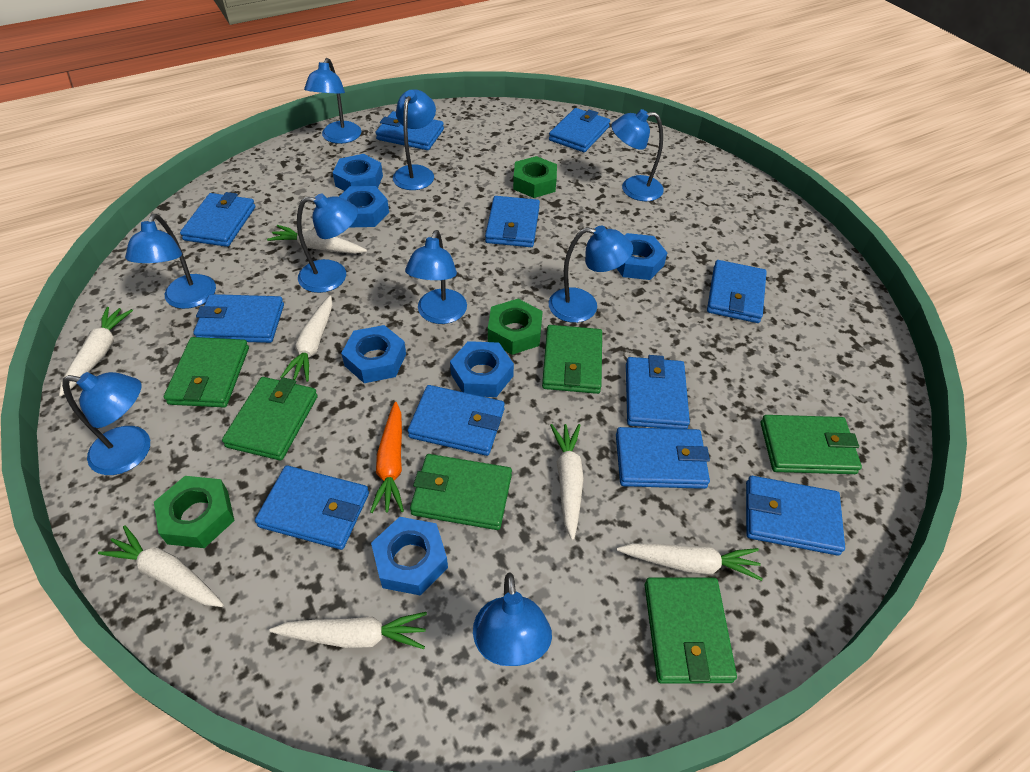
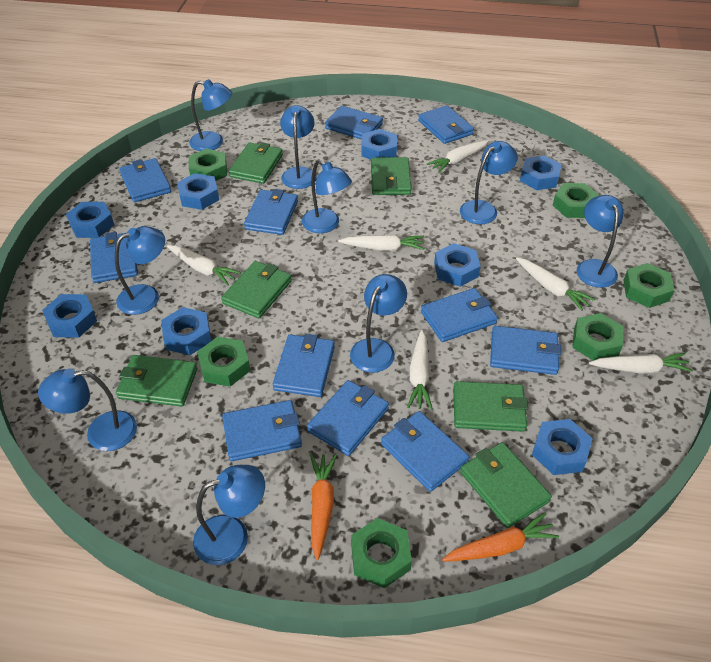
blue nut: 6 -> 8
green nut: 3 -> 6
orange carrot: 1 -> 2
white carrot: 7 -> 6

